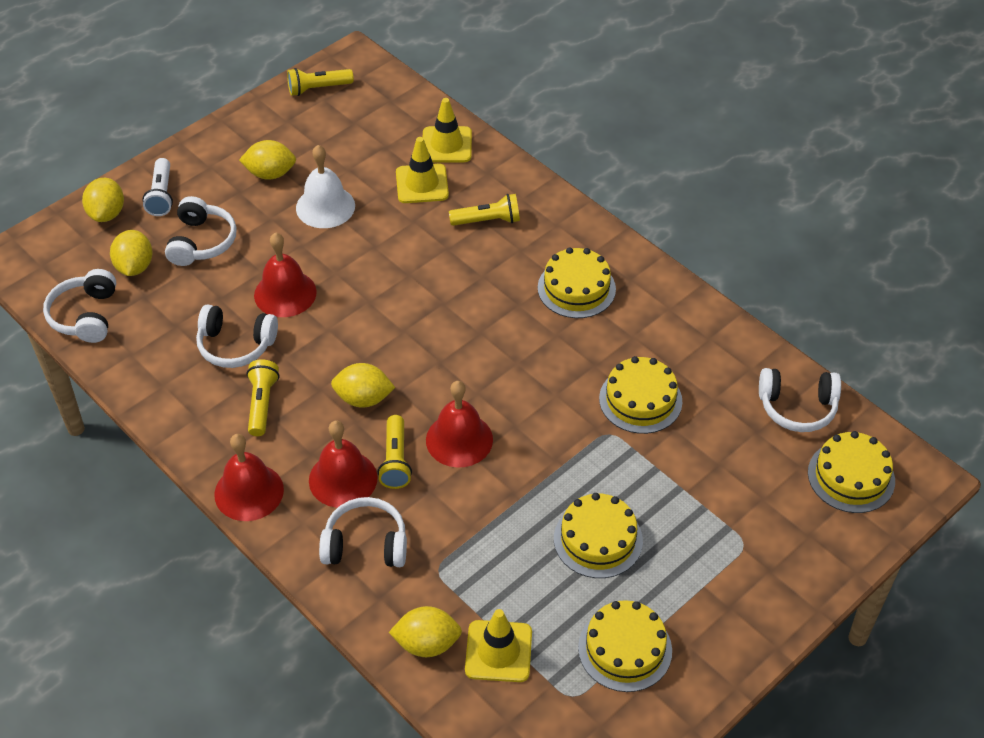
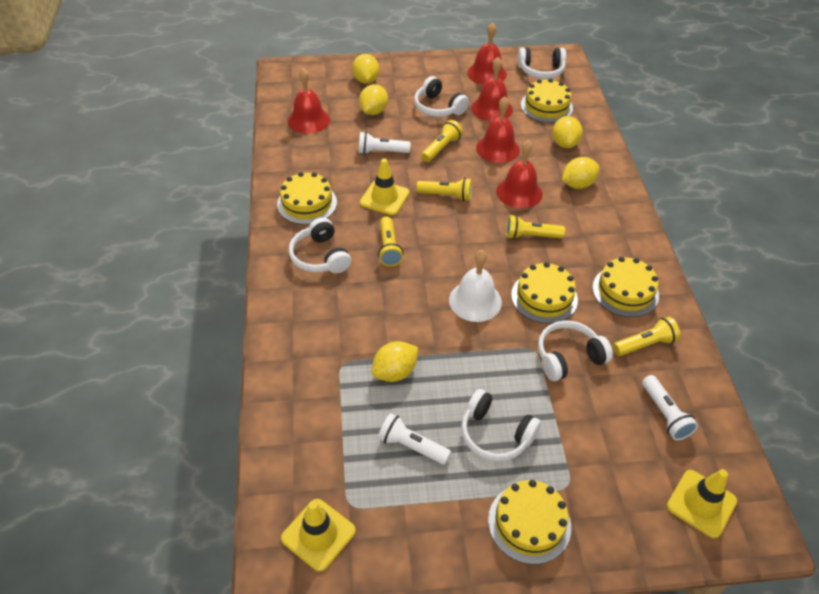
red bell: 4 -> 5
white flashlight: 1 -> 3
yellow flashlight: 4 -> 5

